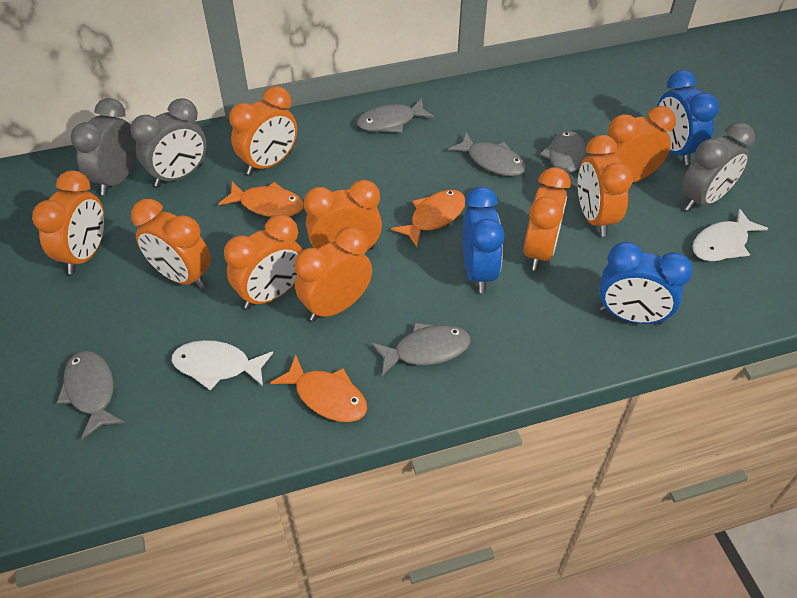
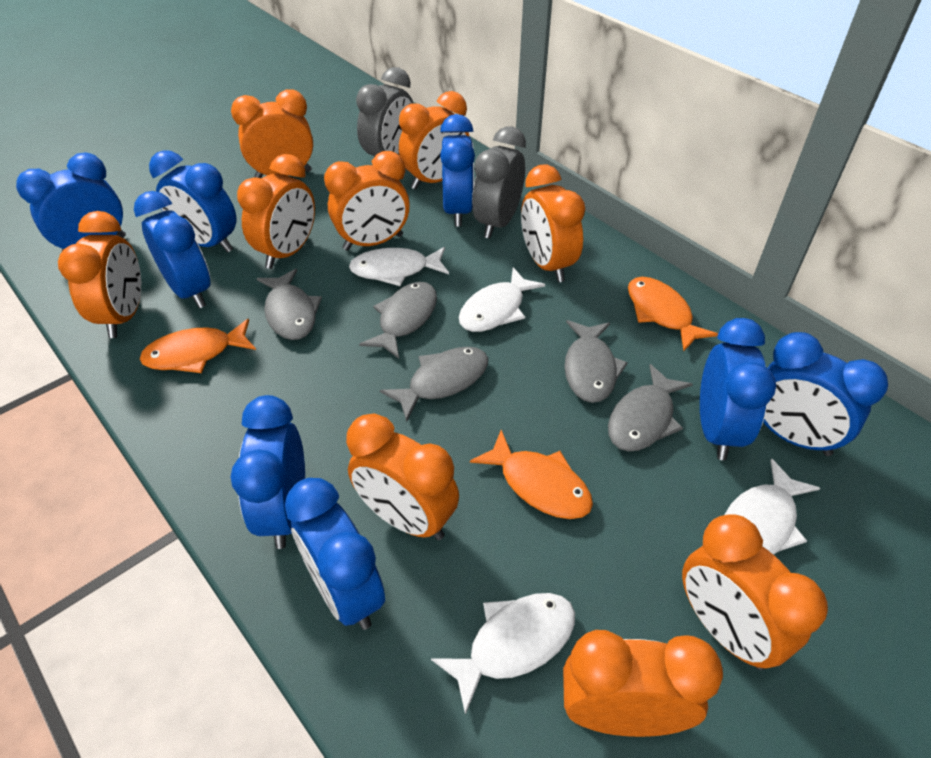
blue clock: 3 -> 8
grey clock: 3 -> 2
white fish: 2 -> 4

